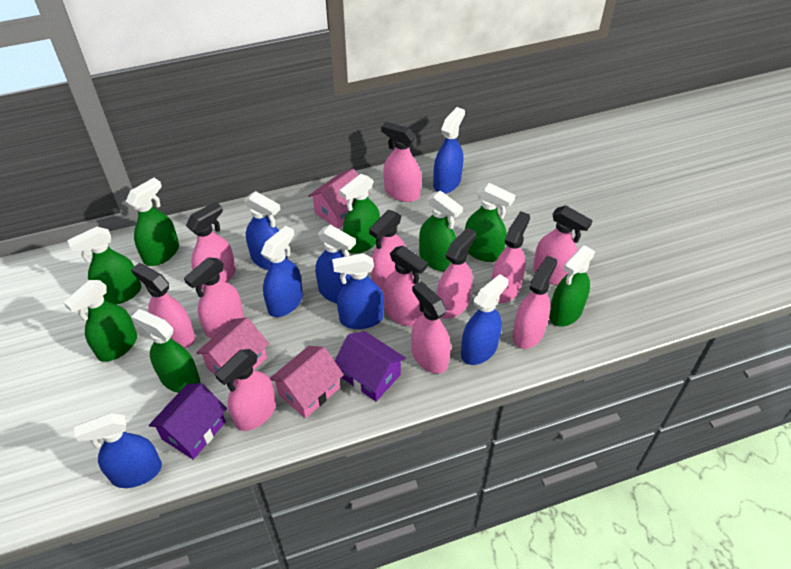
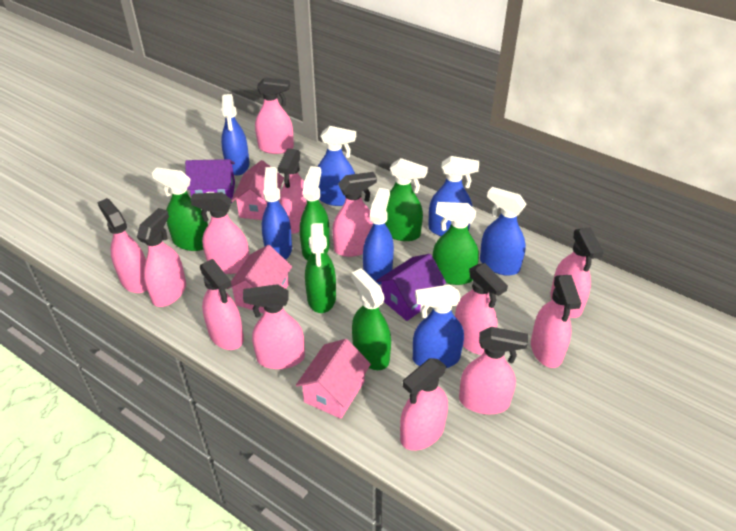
green spray bottle: 8 -> 6
pink spray bottle: 12 -> 13

